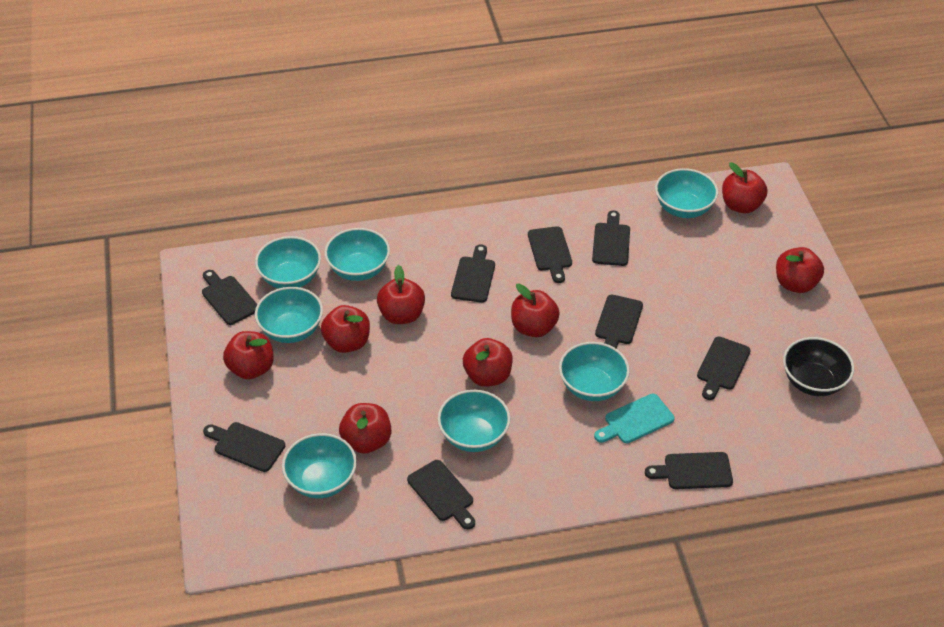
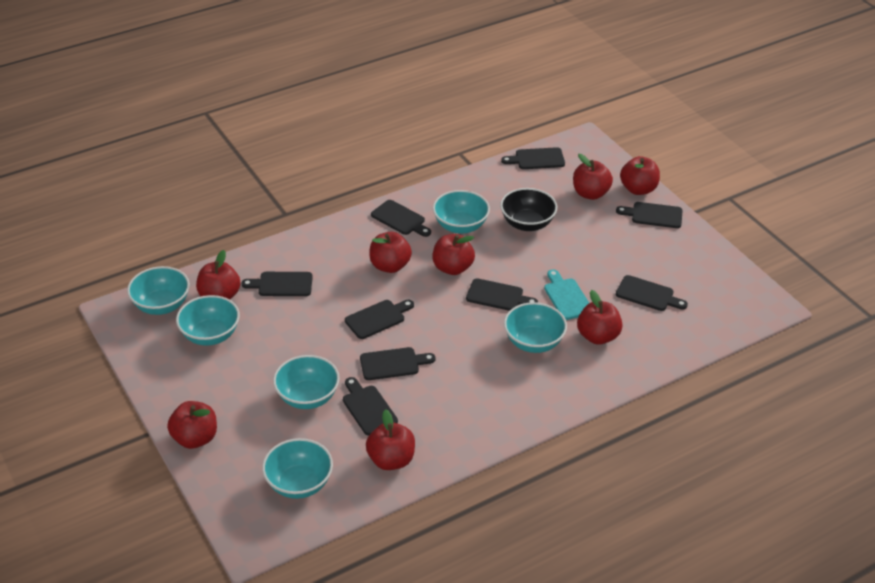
turquoise bowl: 7 -> 6

